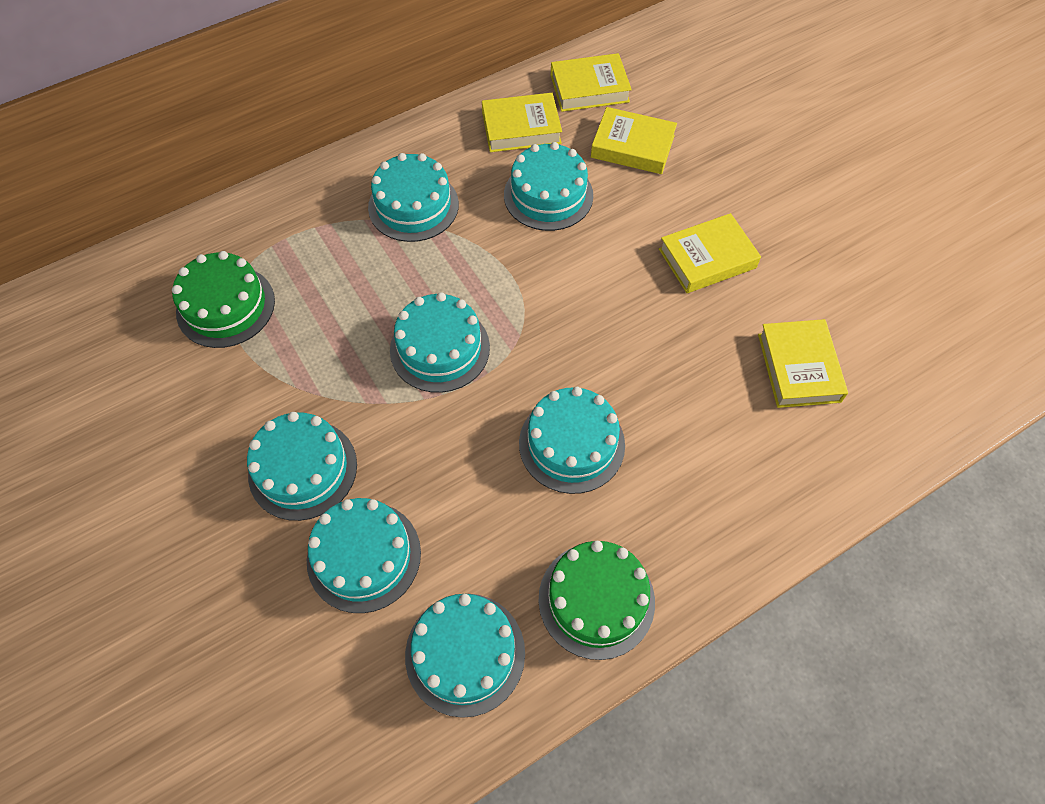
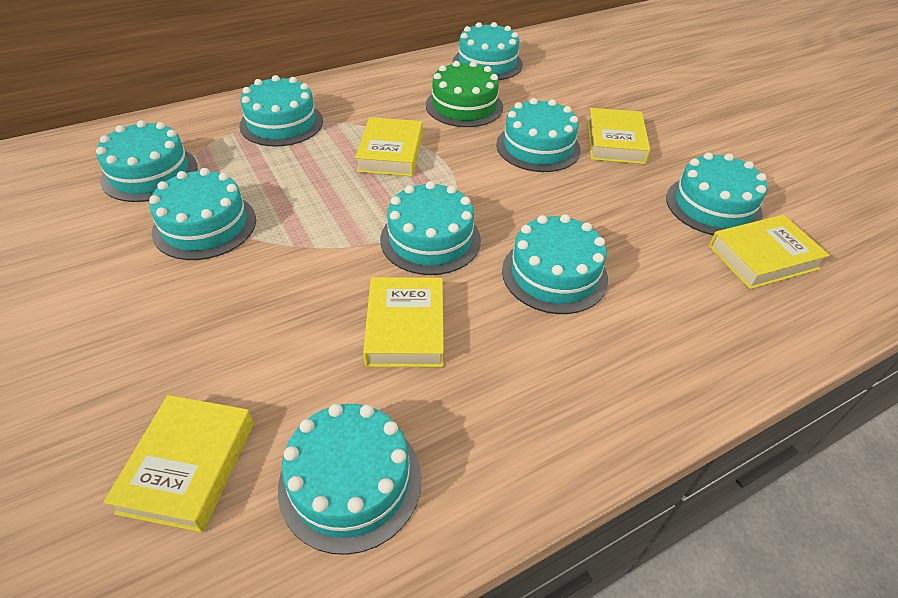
green cake: 2 -> 1
turquoise cake: 7 -> 9

